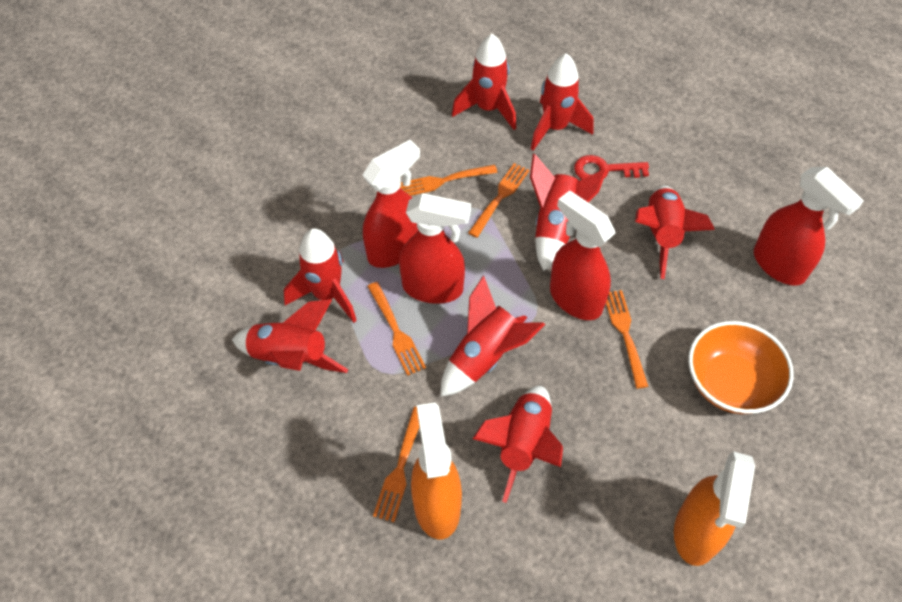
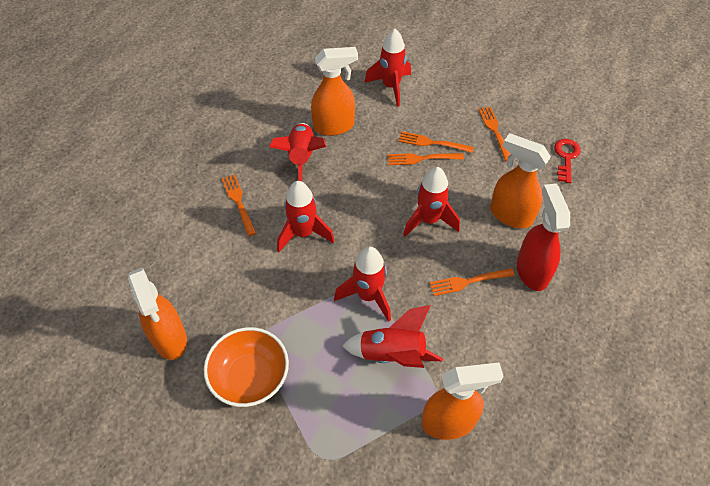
orange spray bottle: 2 -> 4
red rocket: 8 -> 6
red spray bottle: 4 -> 1

